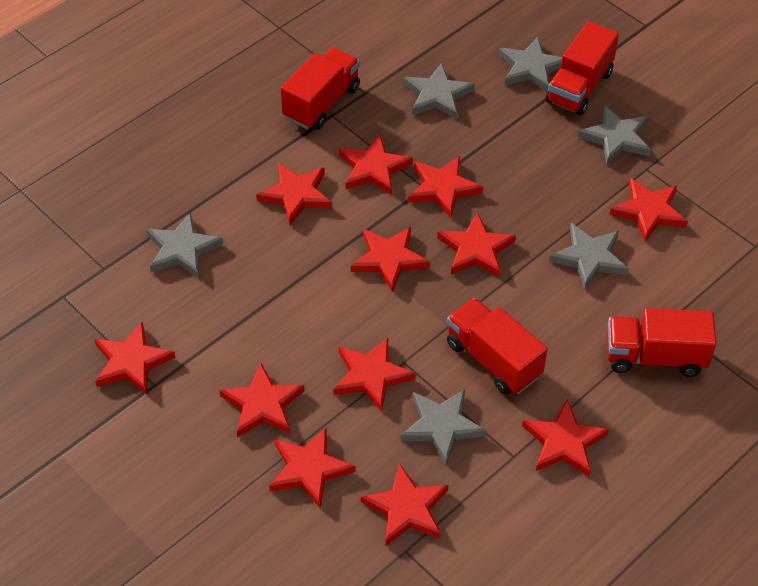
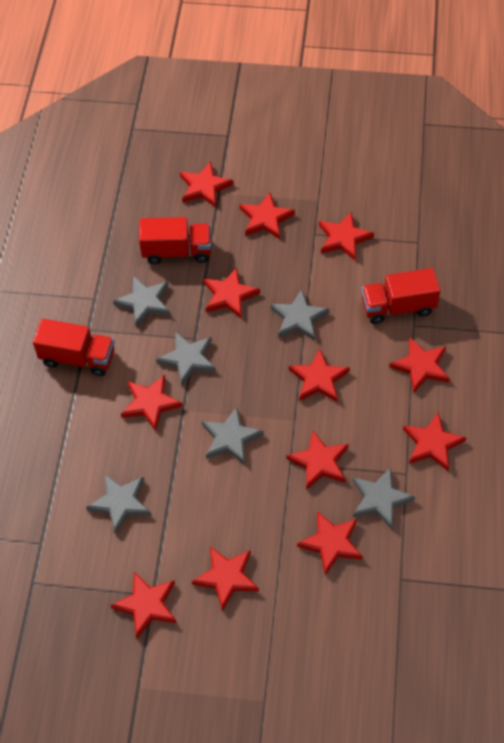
red truck: 4 -> 3

